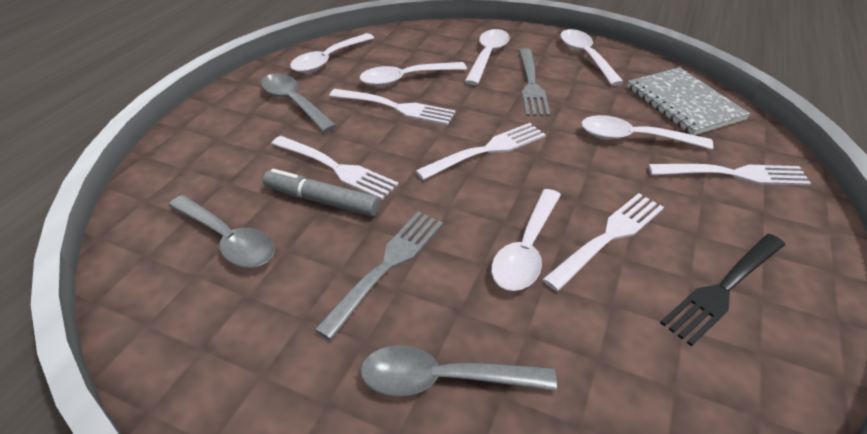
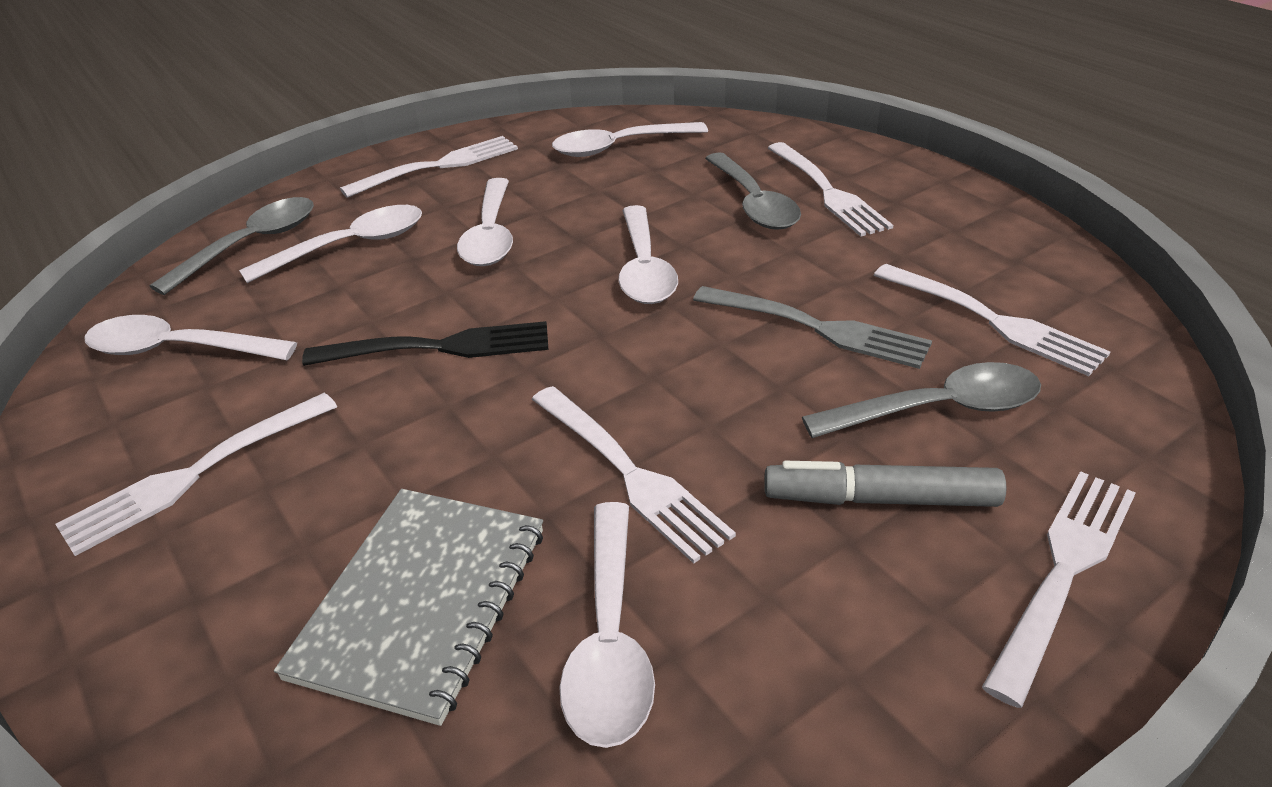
grey fork: 2 -> 1
white fork: 5 -> 6

